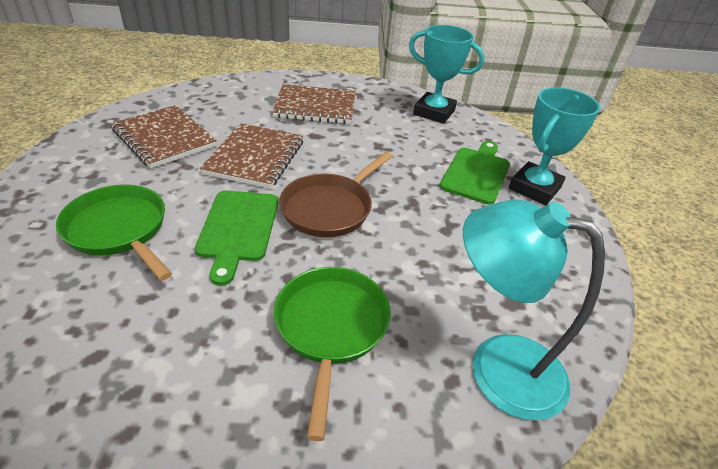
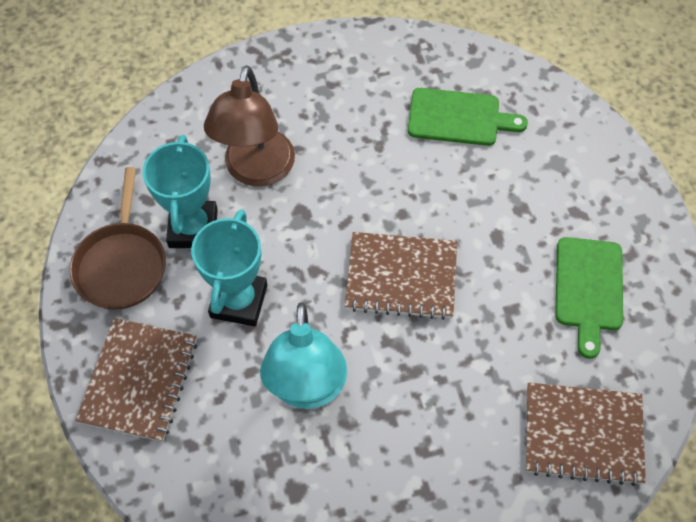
brown lamp: 0 -> 1
green pan: 2 -> 0

